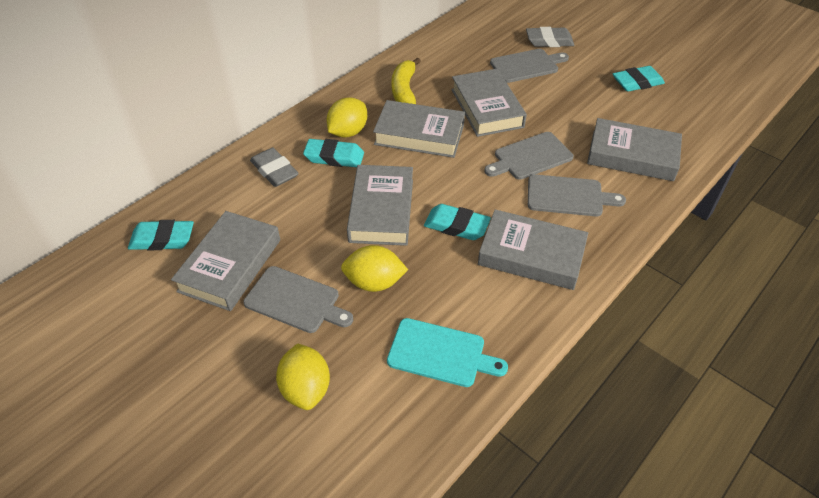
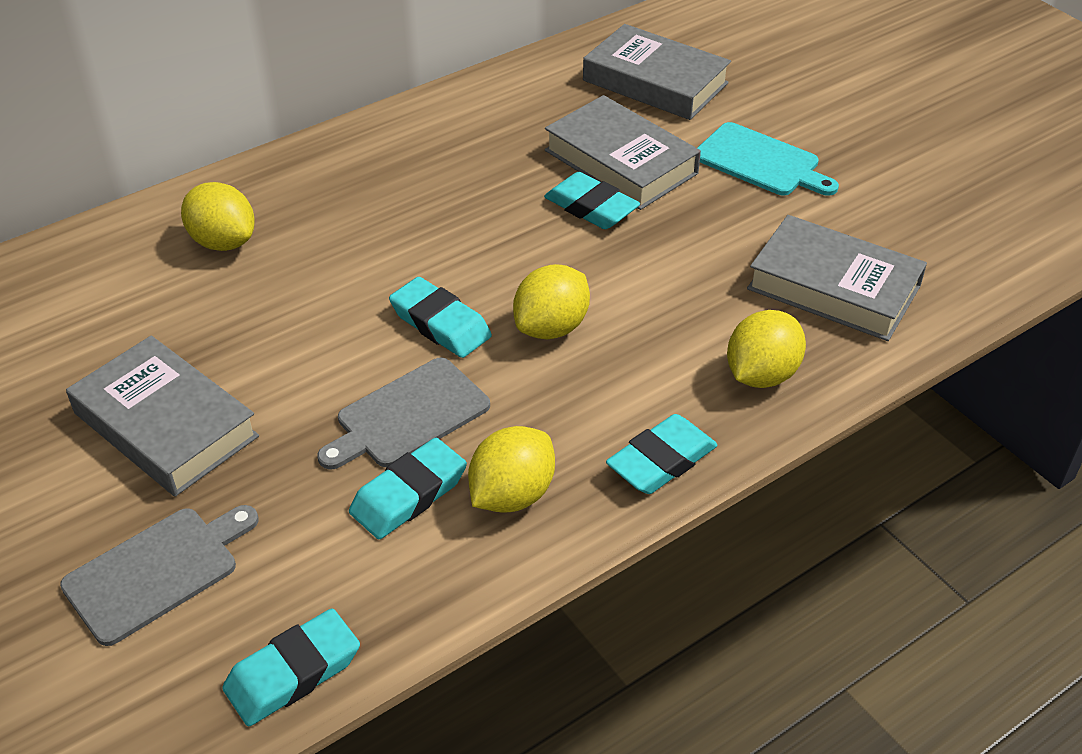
grey book: 6 -> 4
grey cutting board: 4 -> 2
grey eraser: 2 -> 0
turquoise eraser: 4 -> 5
yellow banana: 1 -> 0
yellow lemon: 3 -> 4

